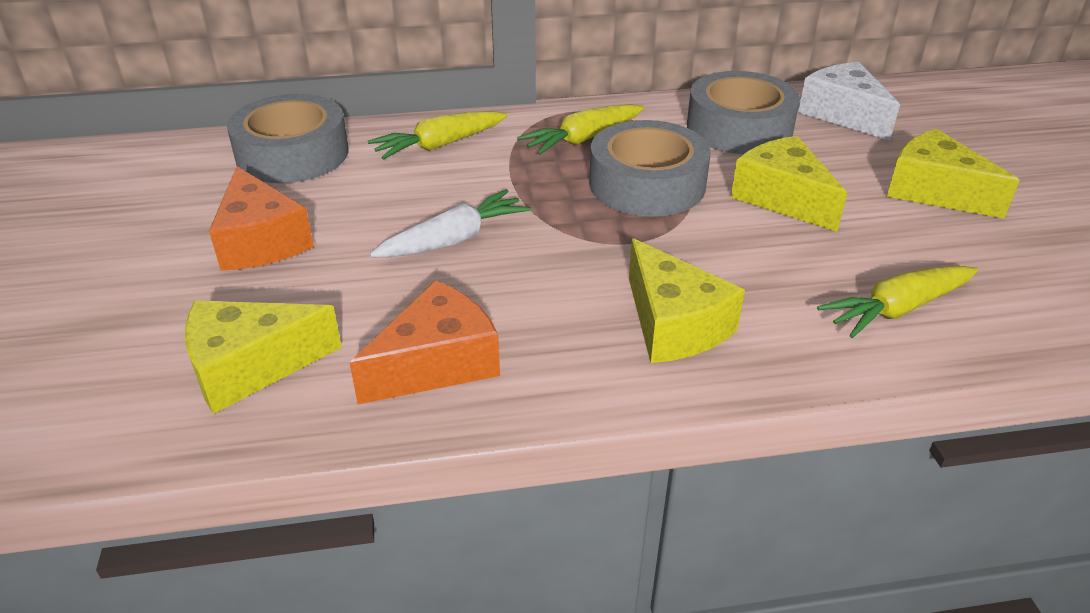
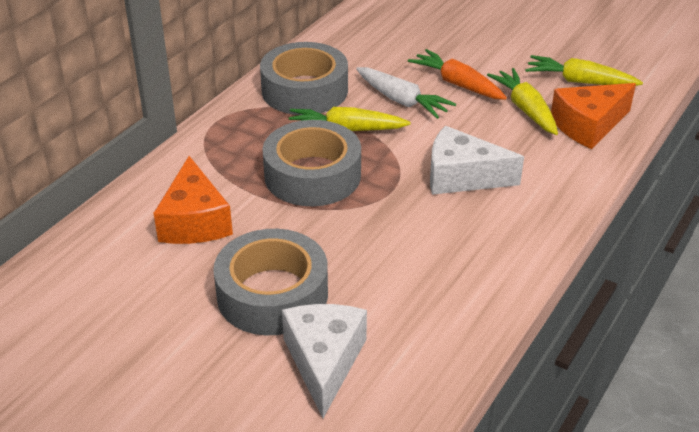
orange carrot: 0 -> 1
white cheese: 1 -> 2
yellow cheese: 4 -> 0

